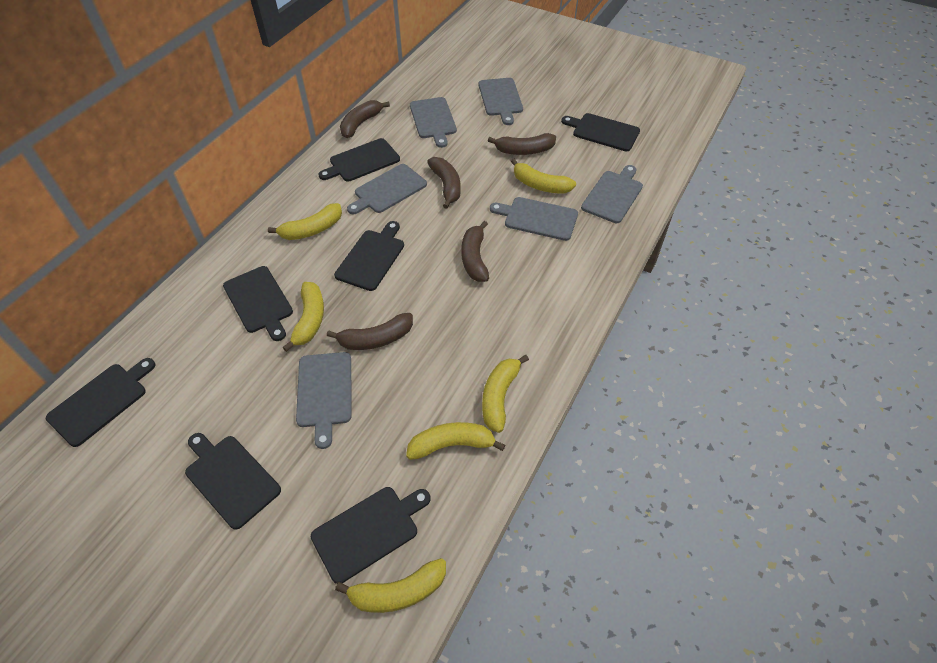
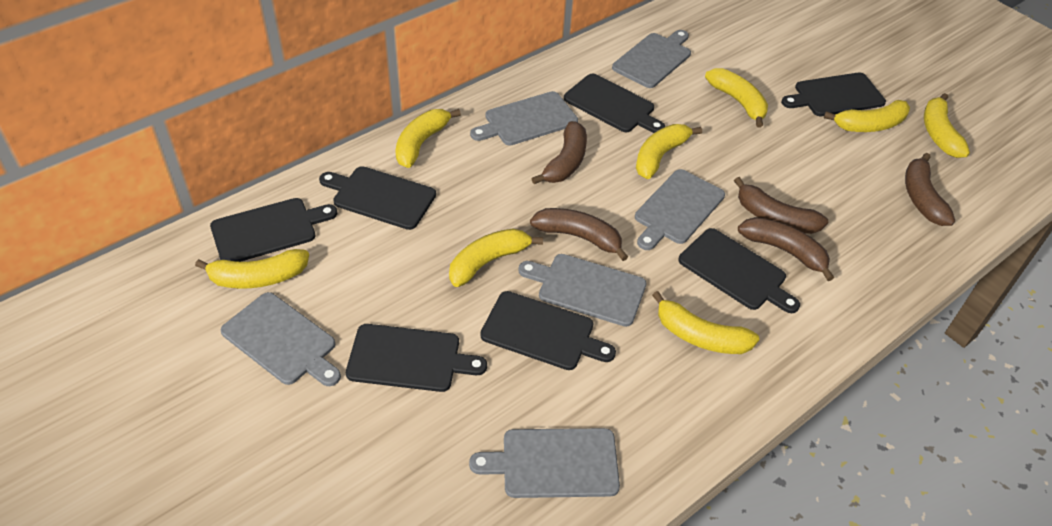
yellow banana: 6 -> 8

